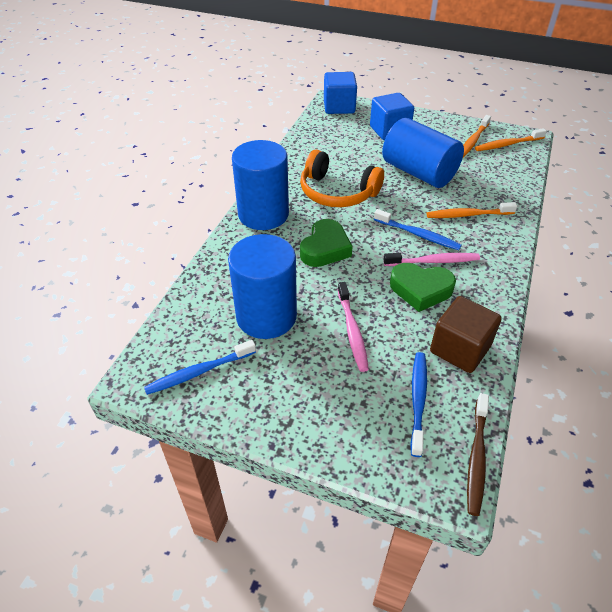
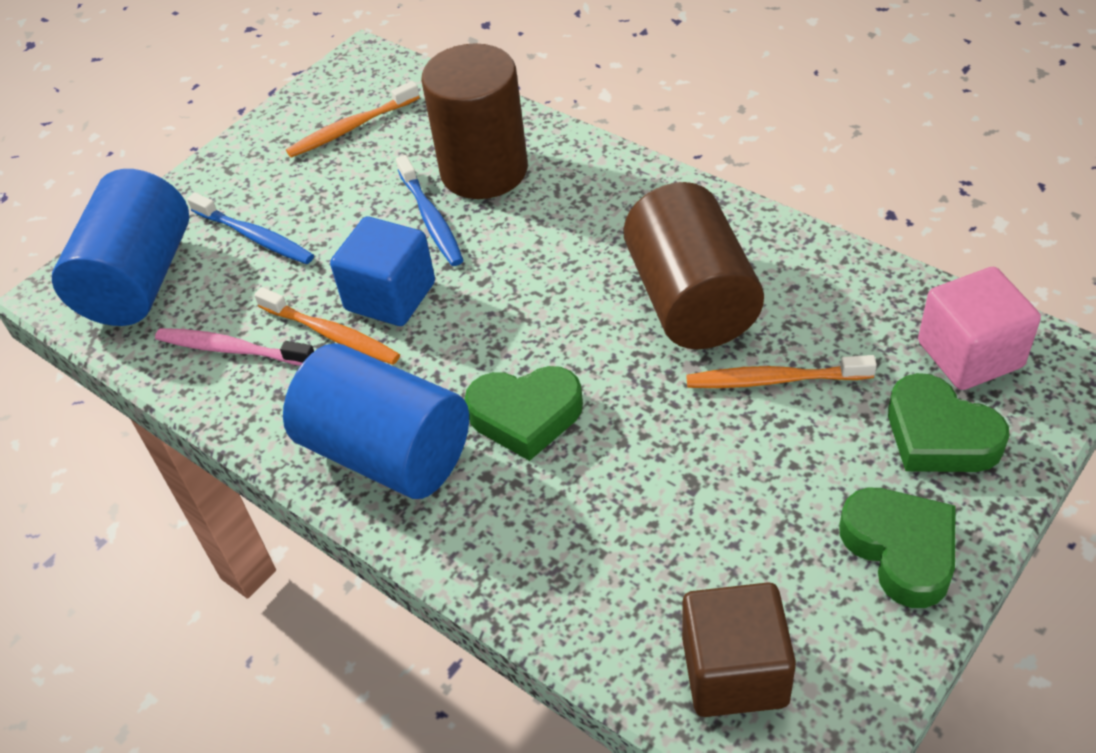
blue cube: 2 -> 1
blue cylinder: 3 -> 2
blue toothbrush: 3 -> 2
brown cylinder: 0 -> 2
brown toothbrush: 1 -> 0
green heart: 2 -> 3
orange headphones: 1 -> 0
pink cube: 0 -> 1
pink toothbrush: 2 -> 1

